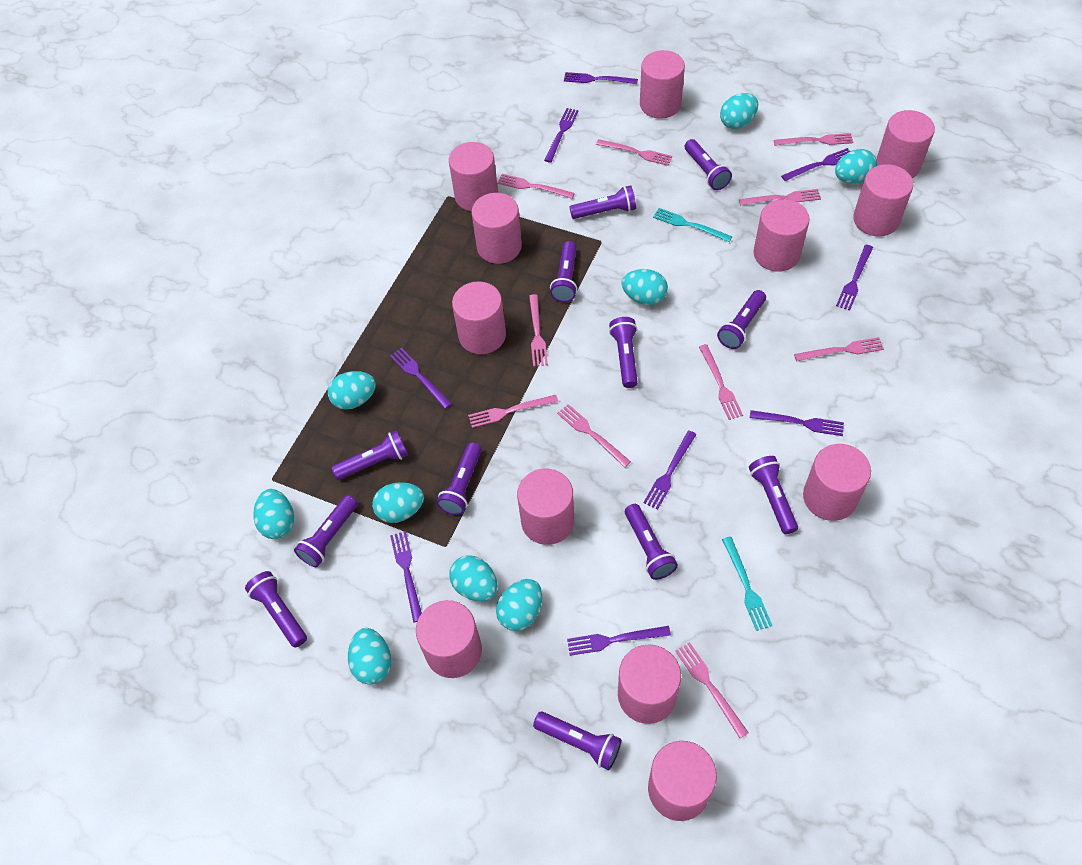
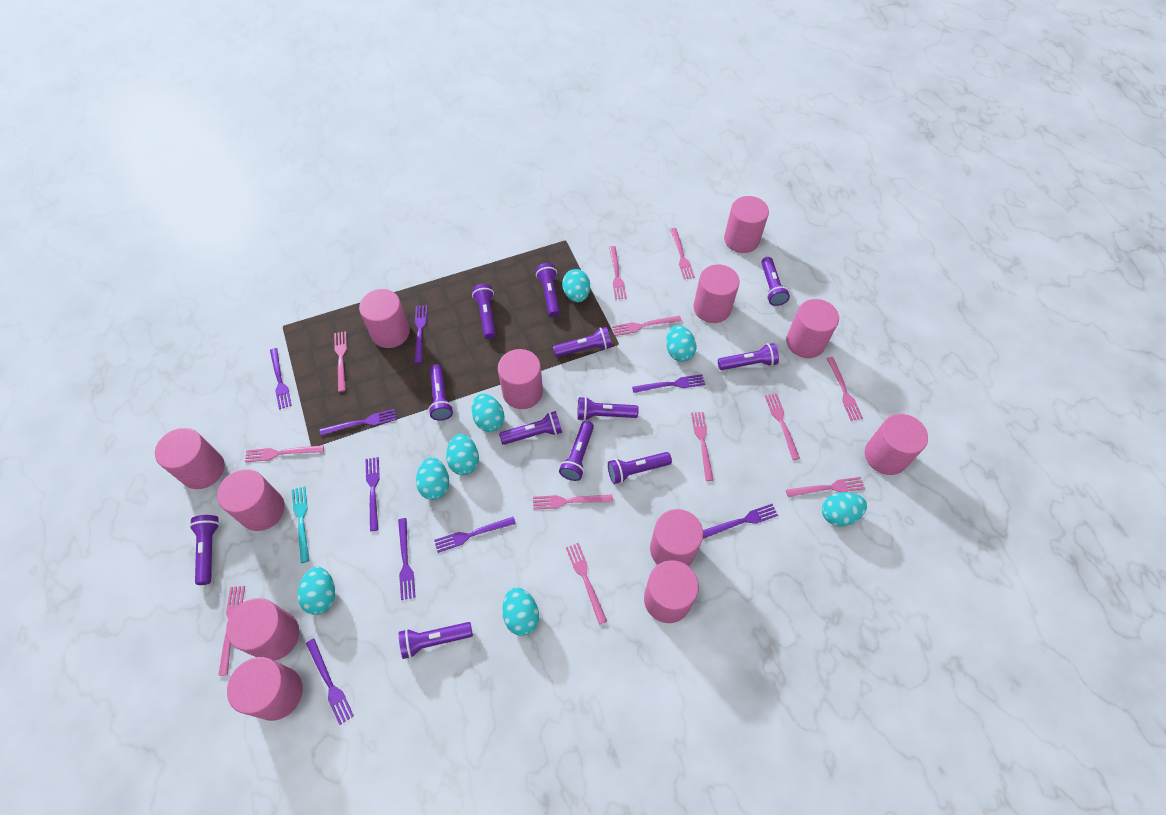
pink fork: 10 -> 12
turquoise egg: 9 -> 8
turquoise fork: 2 -> 1

